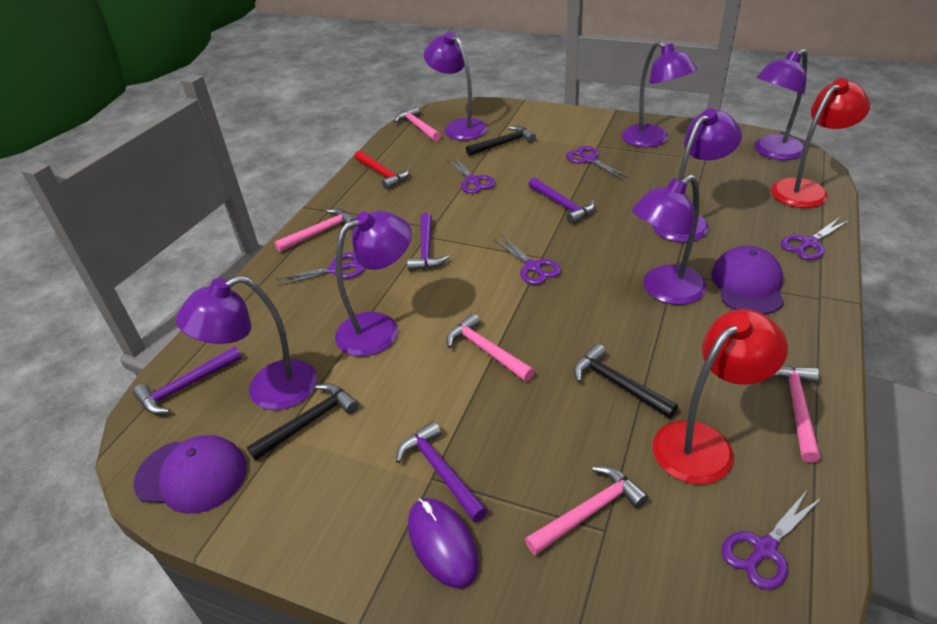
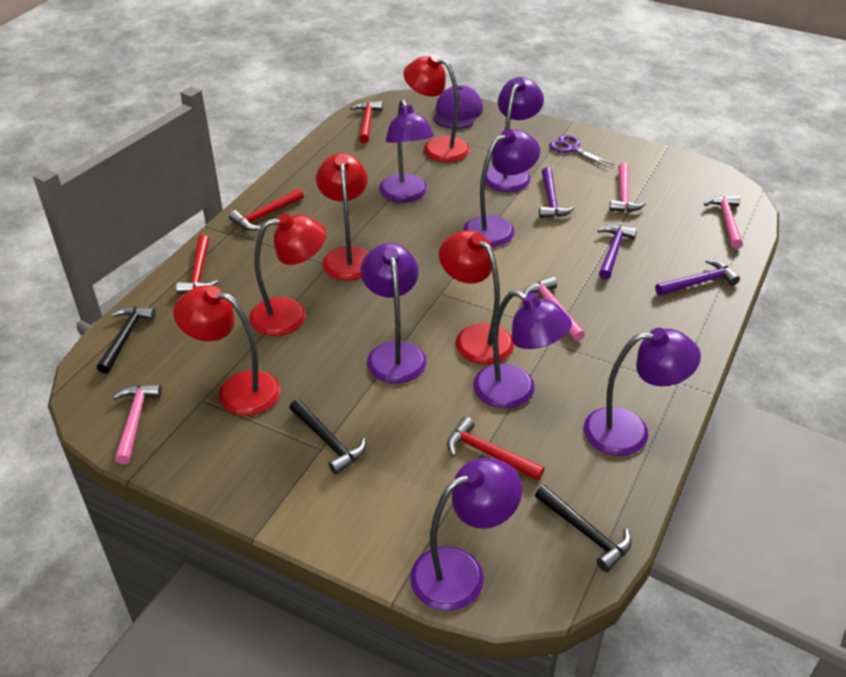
pink hammer: 5 -> 4
purple cap: 2 -> 1
purple hammer: 4 -> 3
purple mouse: 1 -> 0
purple scissors: 6 -> 1
red hammer: 1 -> 4
red lamp: 2 -> 5

